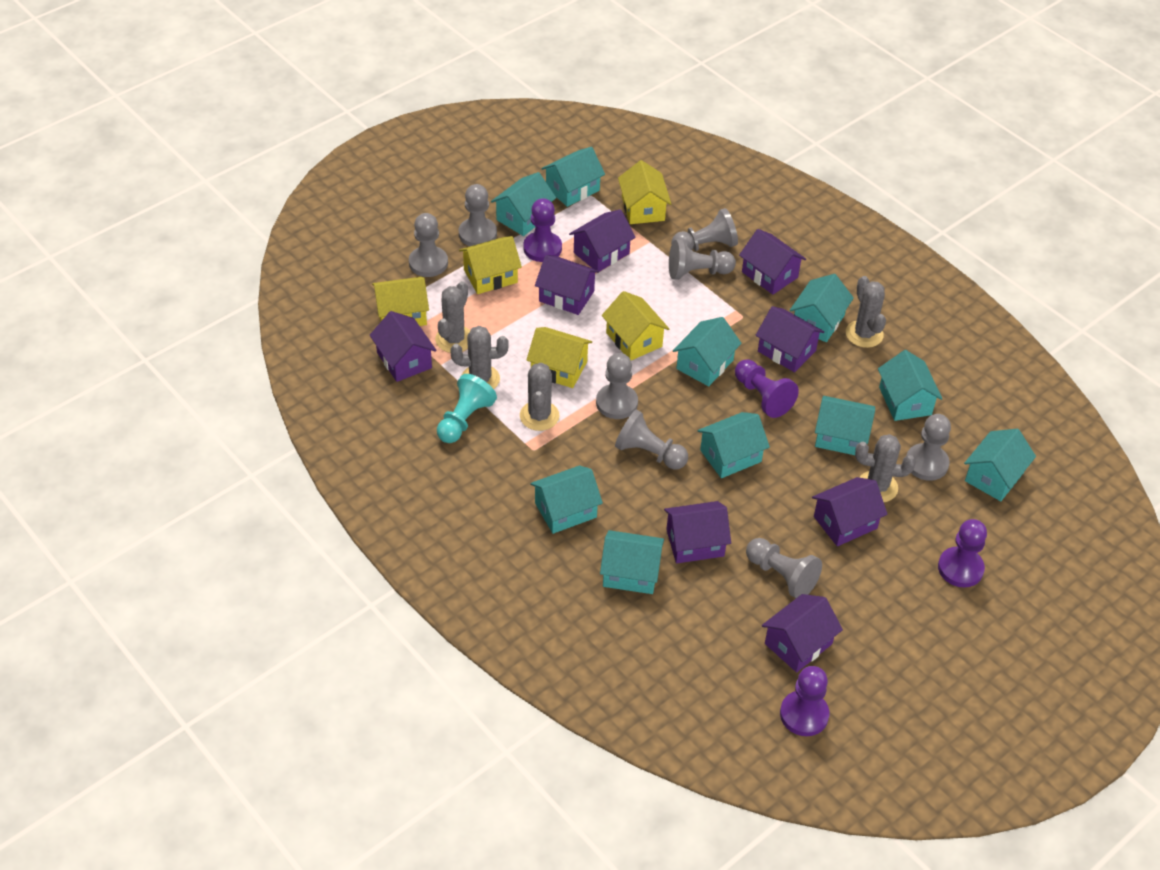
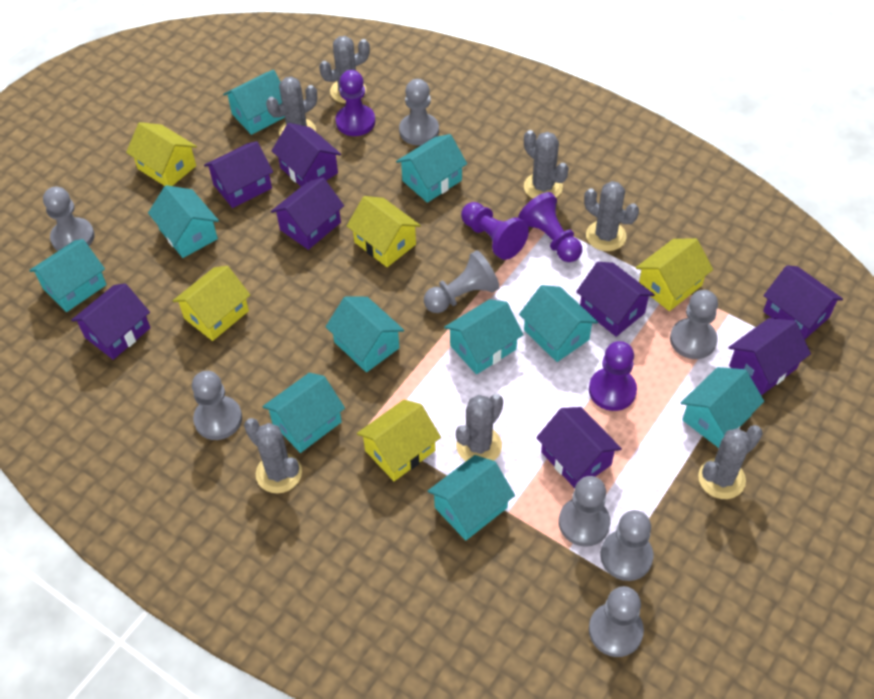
grey cactus: 5 -> 7
turquoise pawn: 1 -> 0

